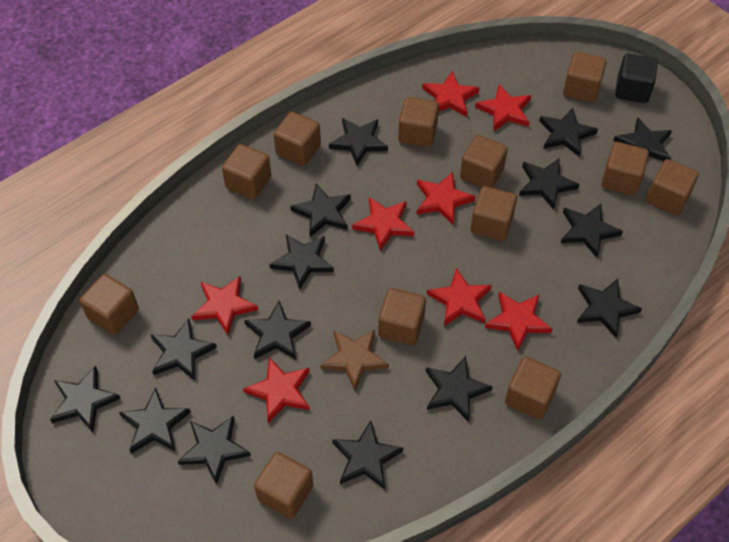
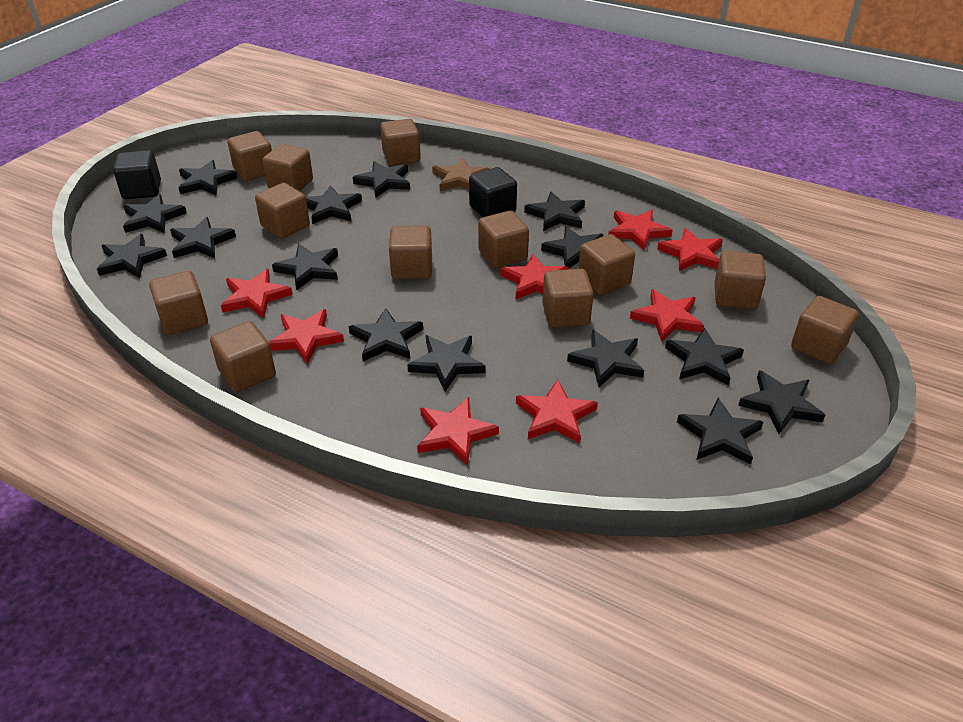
black cube: 1 -> 2

